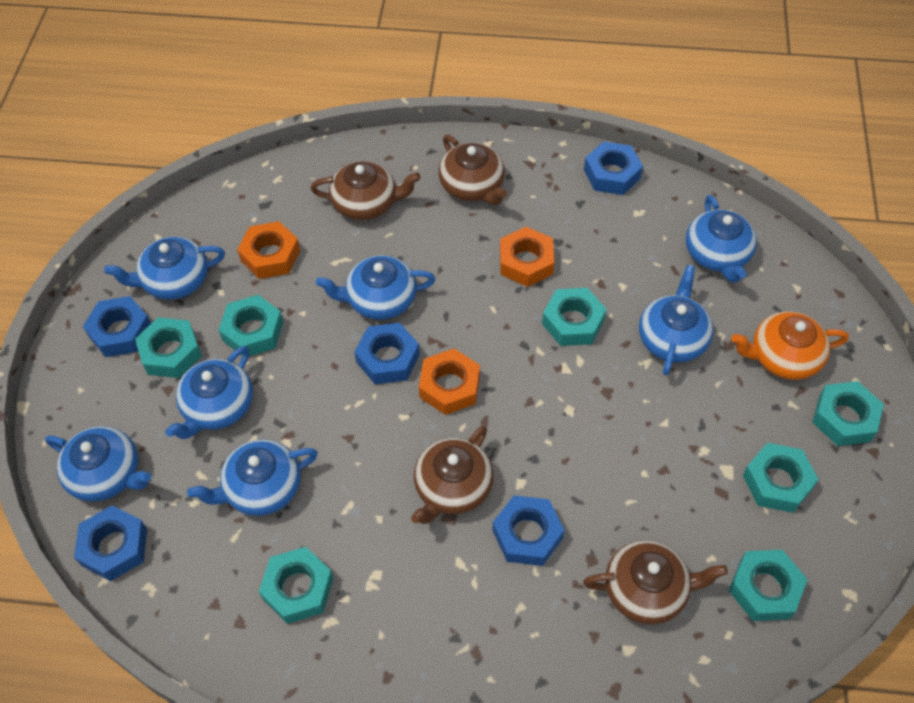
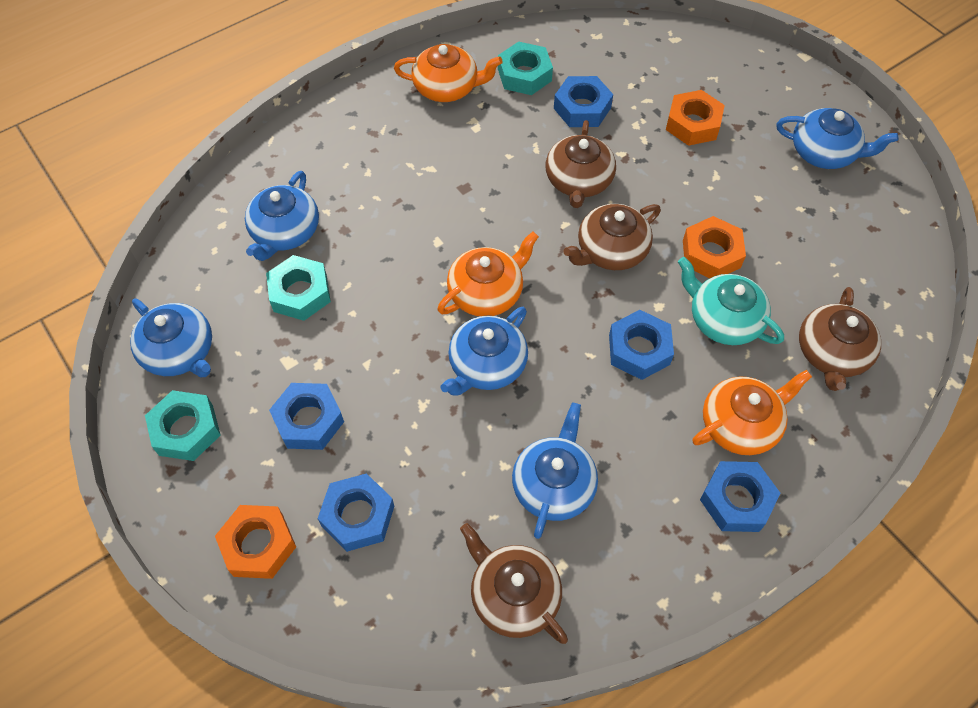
blue teapot: 7 -> 5
orange teapot: 1 -> 3
turquoise nut: 7 -> 3
turquoise teapot: 0 -> 1

